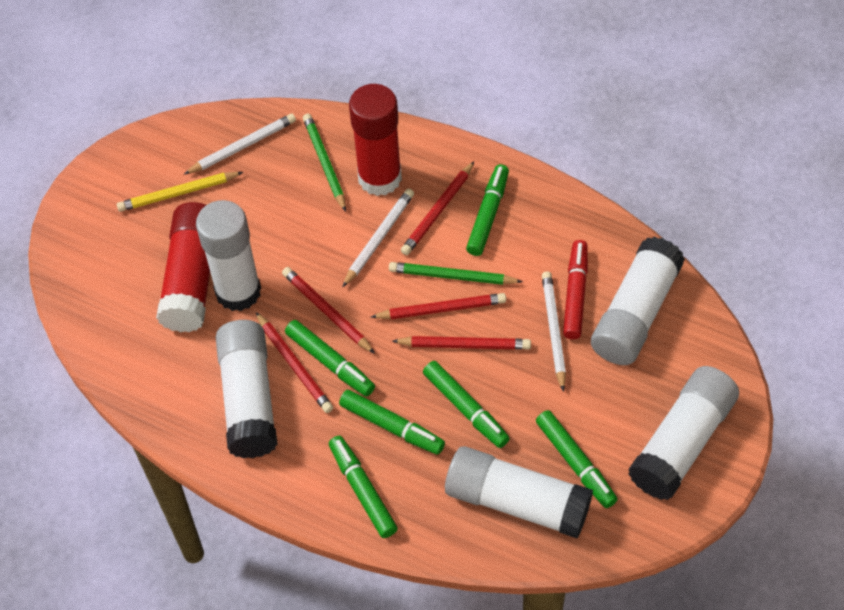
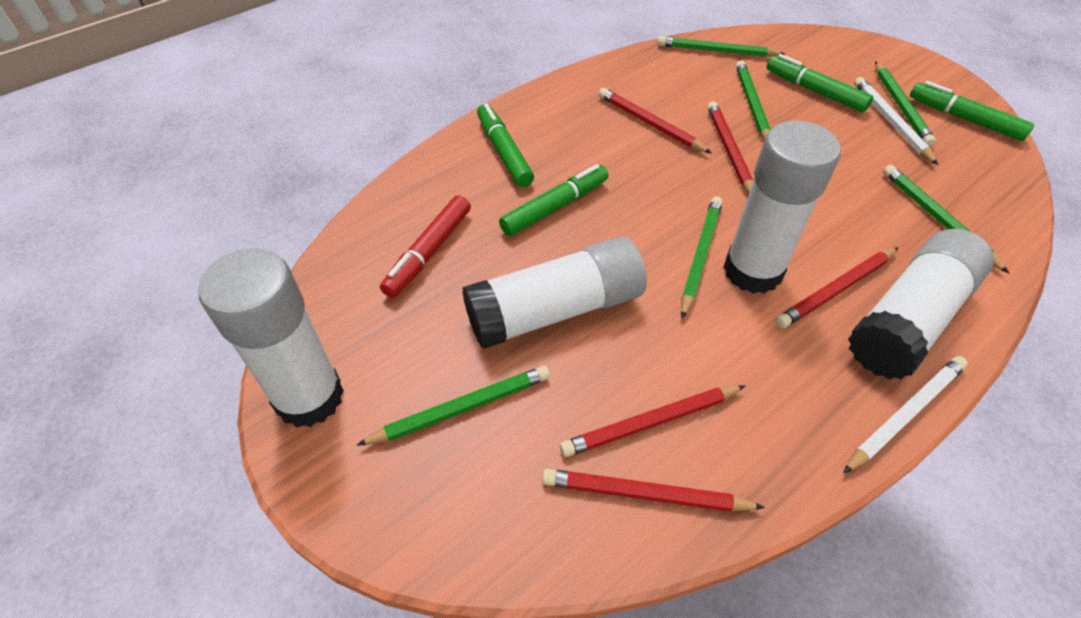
green marker: 6 -> 4
green pencil: 2 -> 6
red glue stick: 2 -> 0
white glue stick: 5 -> 4
white pencil: 3 -> 2
yellow pencil: 1 -> 0

